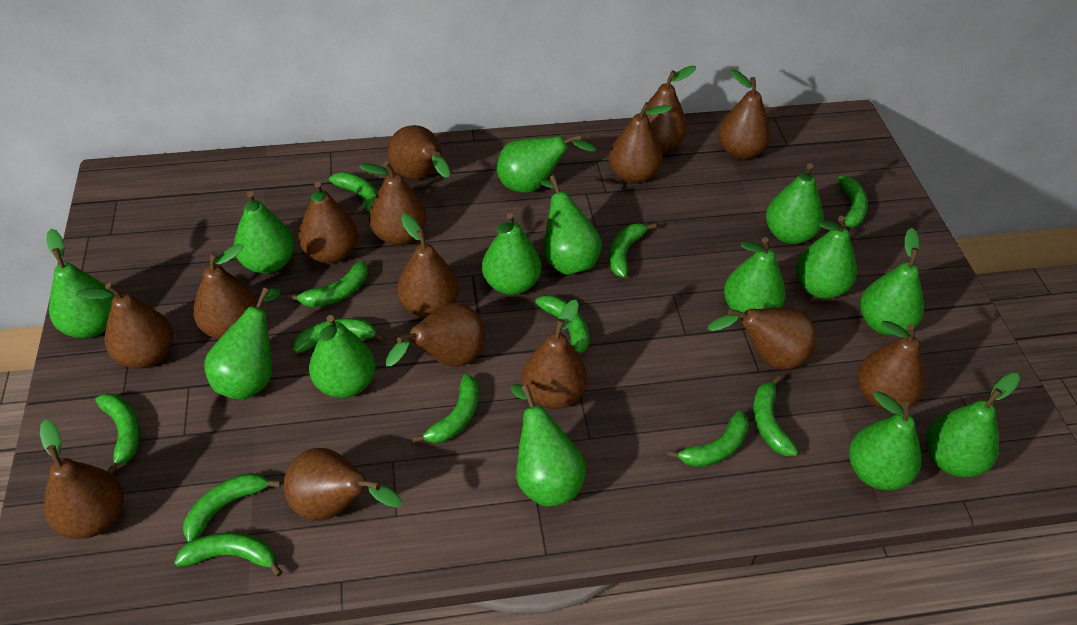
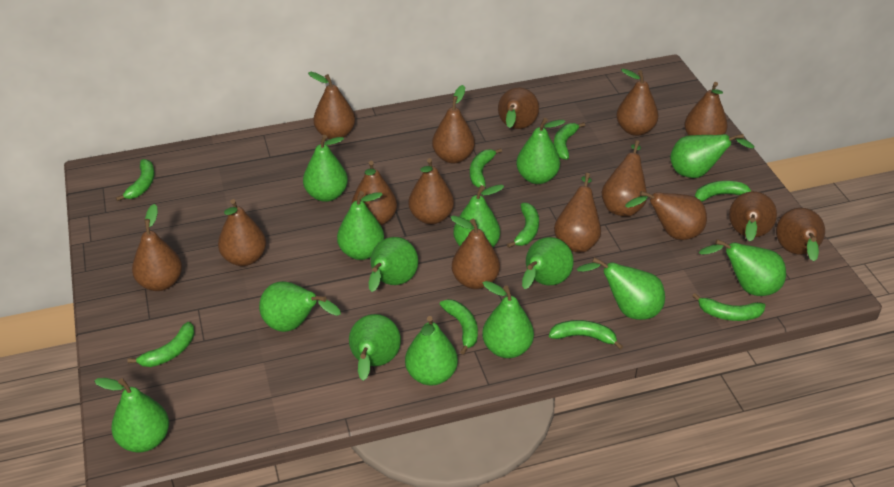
green banana: 12 -> 9

